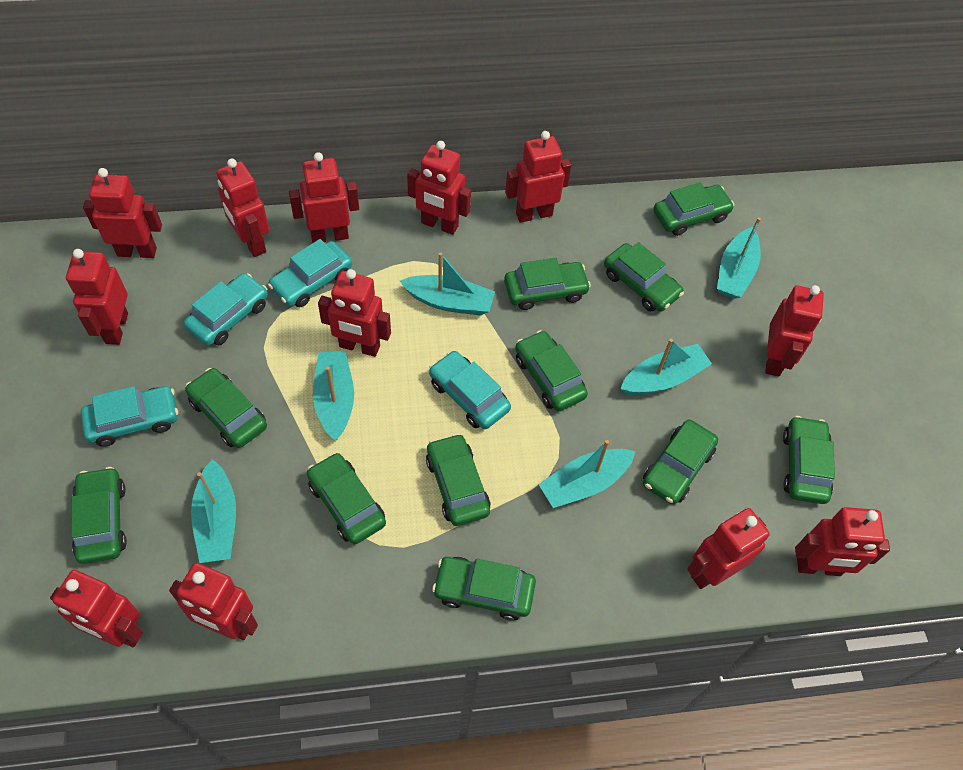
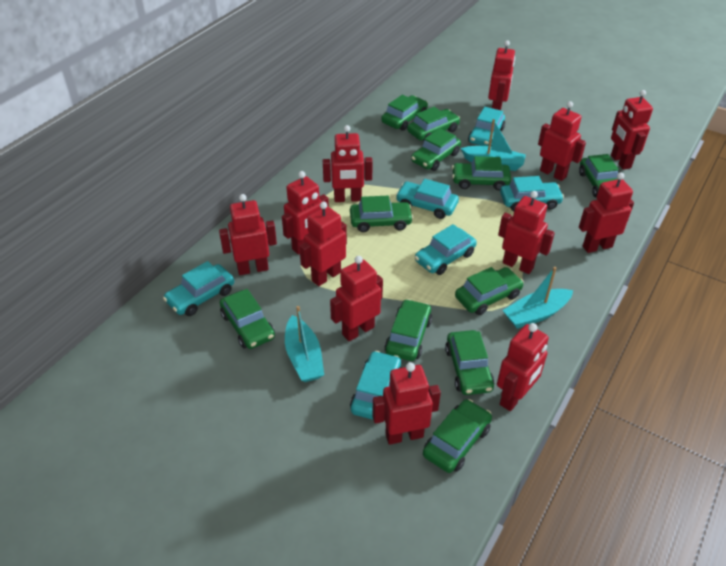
turquoise boat: 6 -> 3
turquoise car: 4 -> 6

